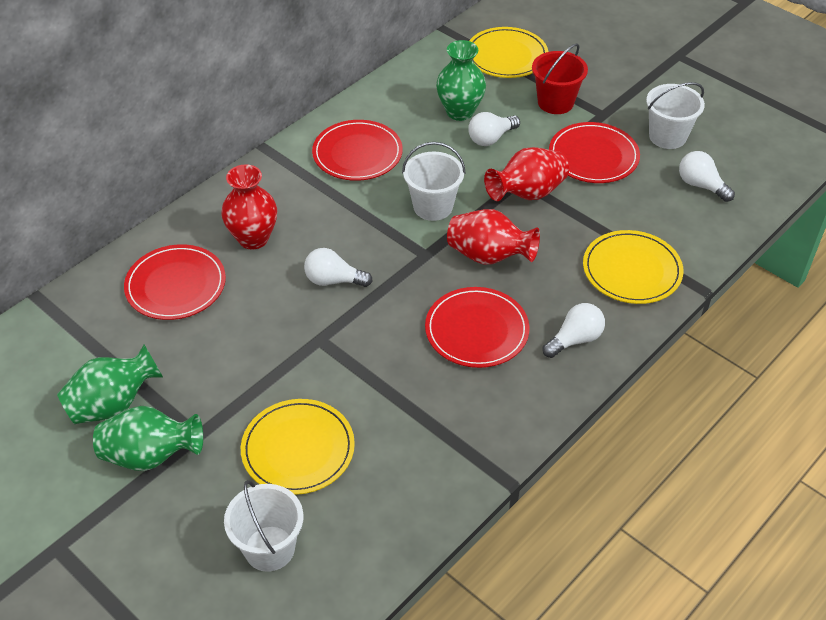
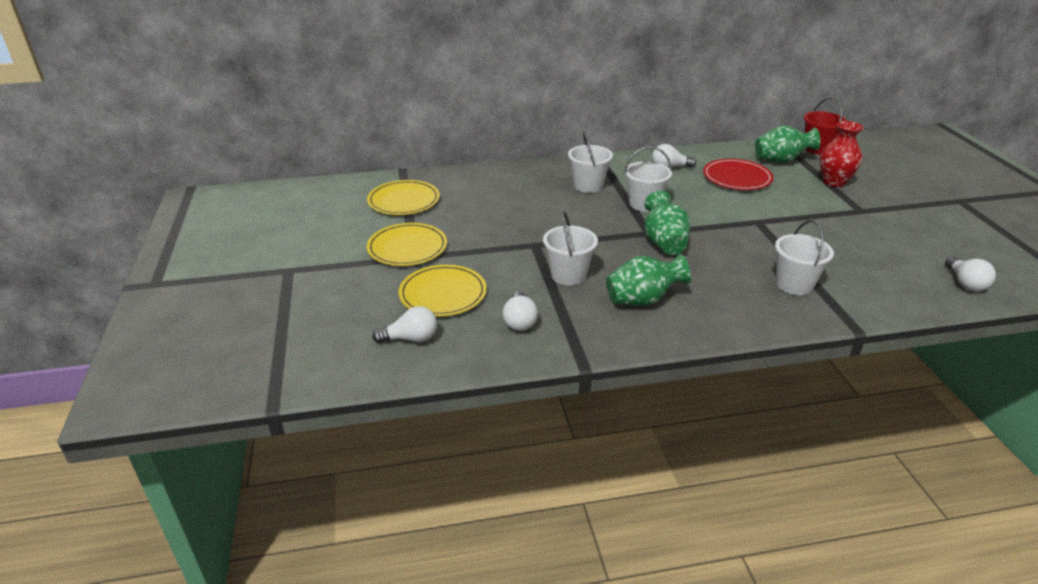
red plate: 4 -> 1
red vase: 3 -> 1
white bucket: 3 -> 4

